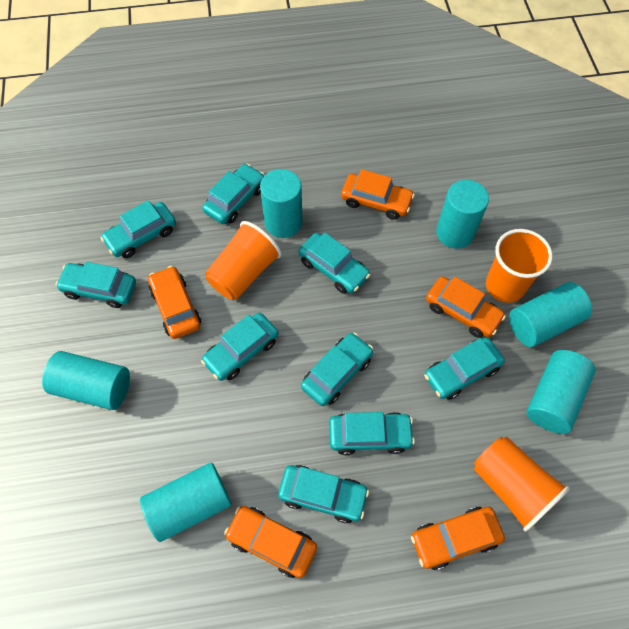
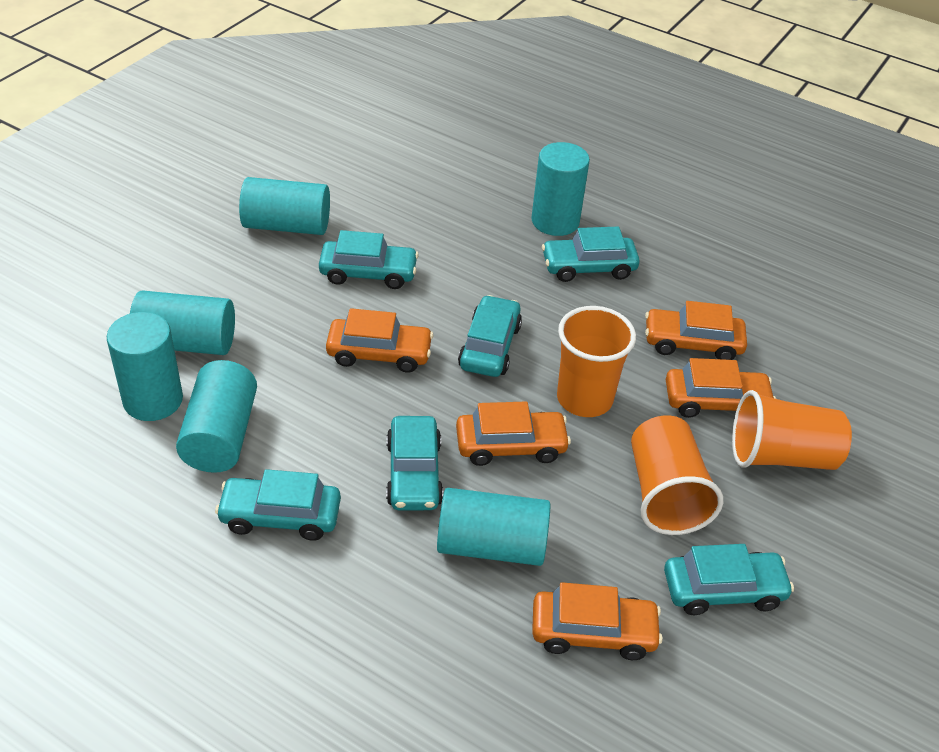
turquoise car: 9 -> 6

